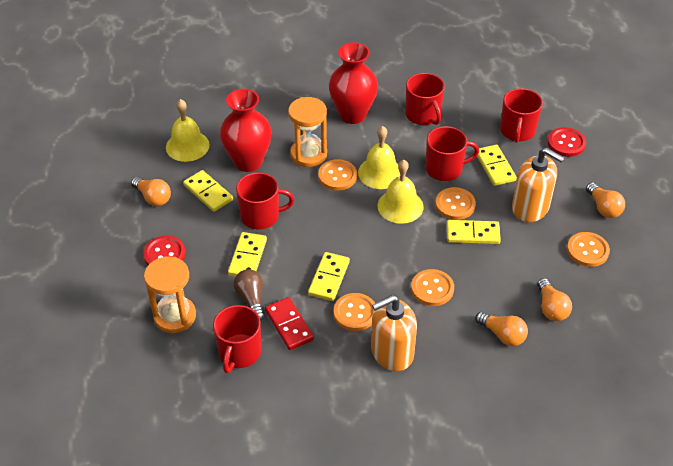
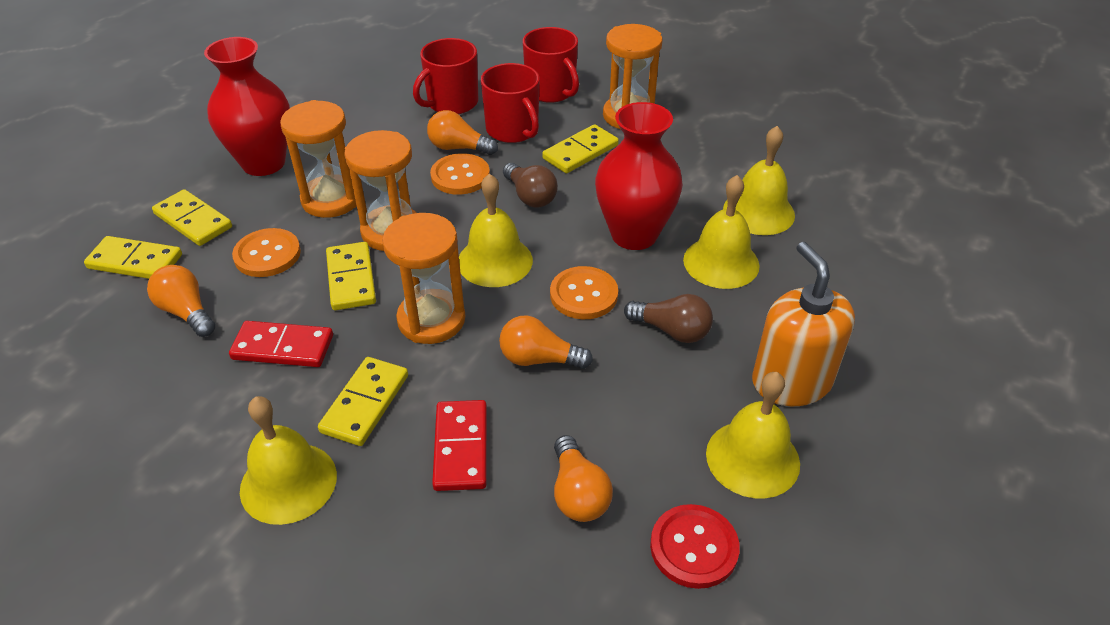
brown light bulb: 1 -> 2
orange button: 5 -> 3
orange hourglass: 2 -> 4
orange soap dispenser: 2 -> 1
red button: 2 -> 1
red domino: 1 -> 2
red mug: 5 -> 3
yellow bell: 3 -> 5

